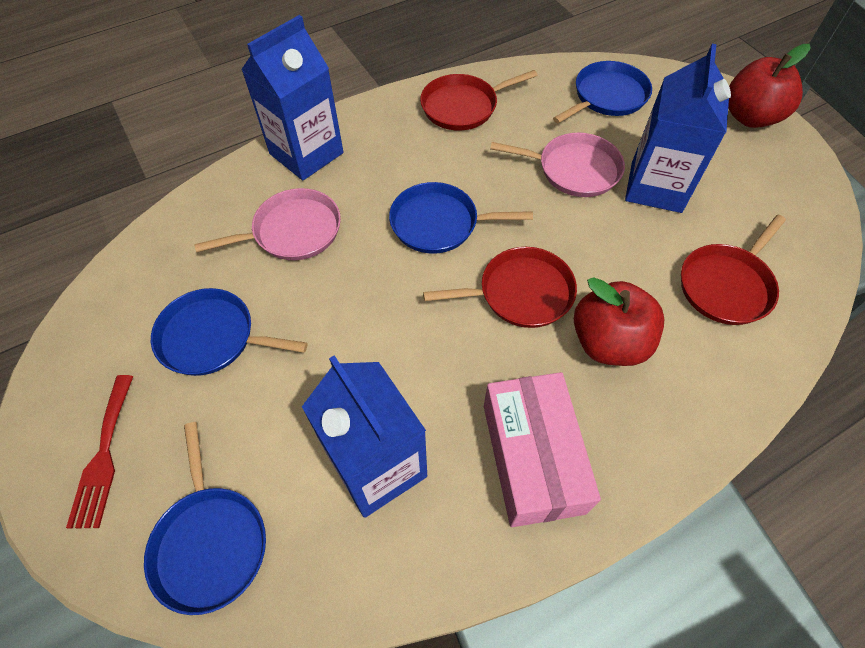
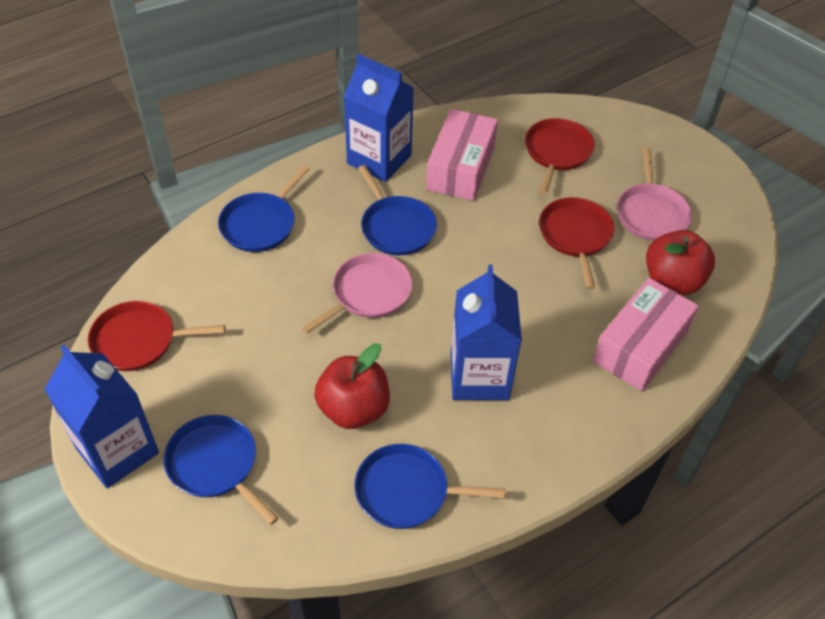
pink box: 1 -> 2
red fork: 1 -> 0

